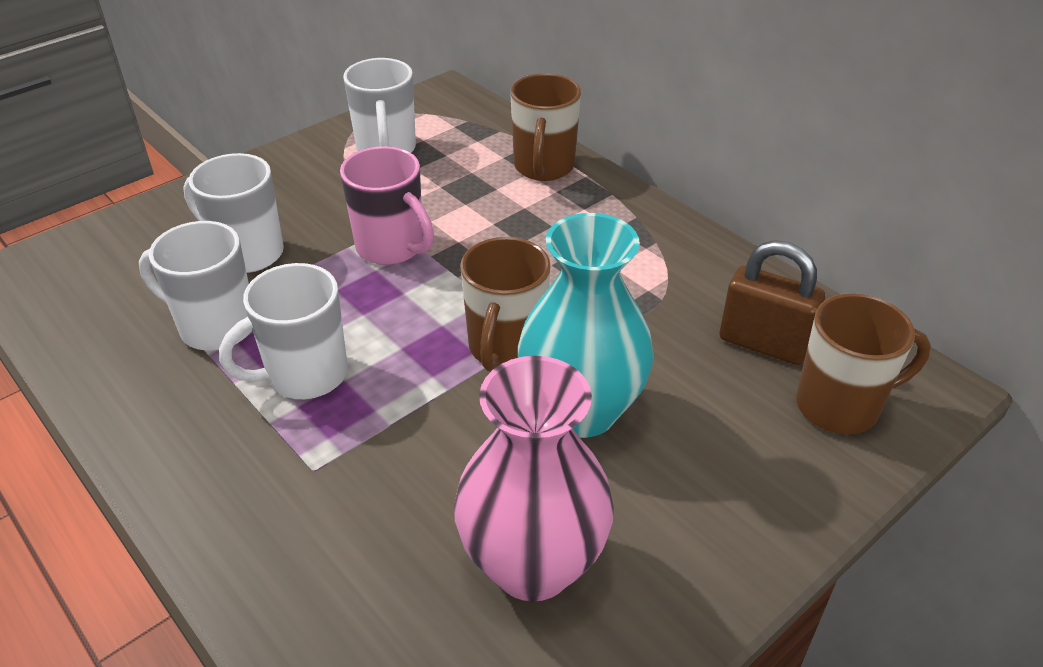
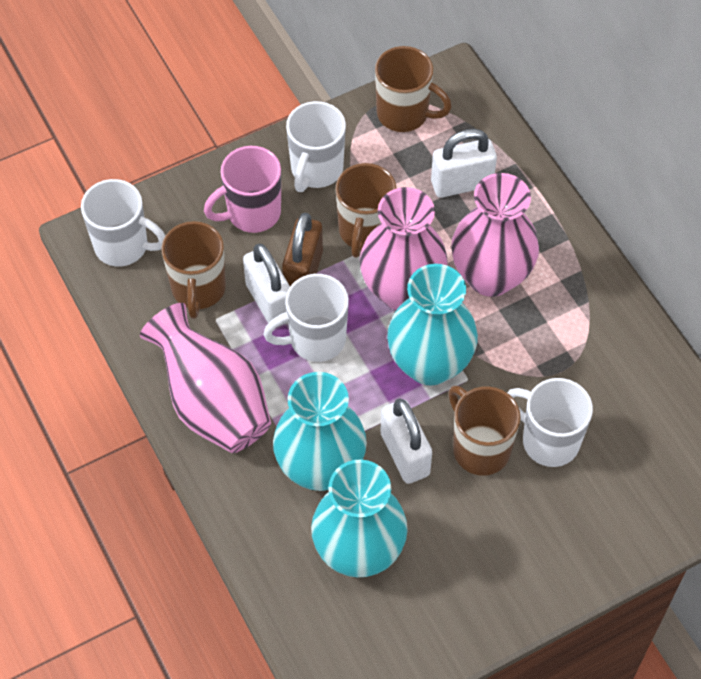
brown mug: 3 -> 4
pink vase: 1 -> 3
turquoise vase: 1 -> 3
white padlock: 0 -> 3

